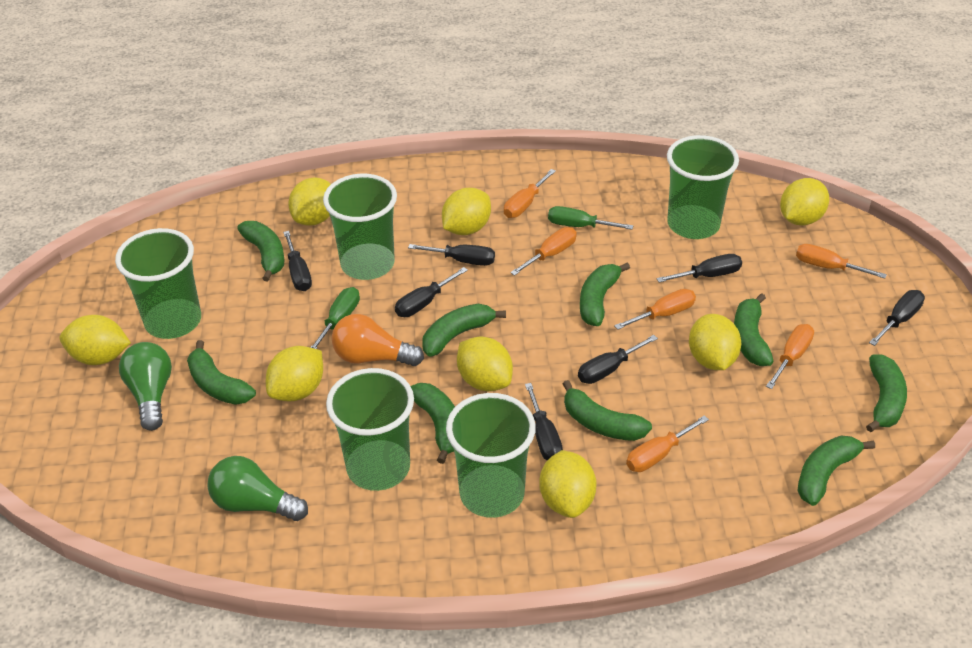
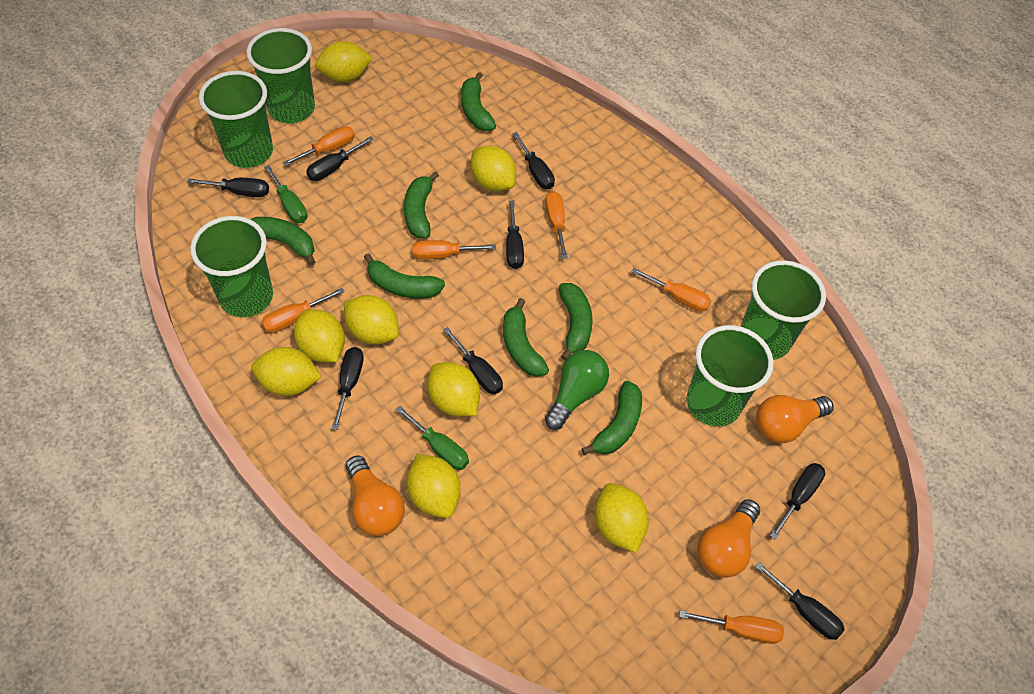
black screwdriver: 7 -> 8
green banana: 9 -> 7
green light bulb: 2 -> 1
orange light bulb: 1 -> 3

